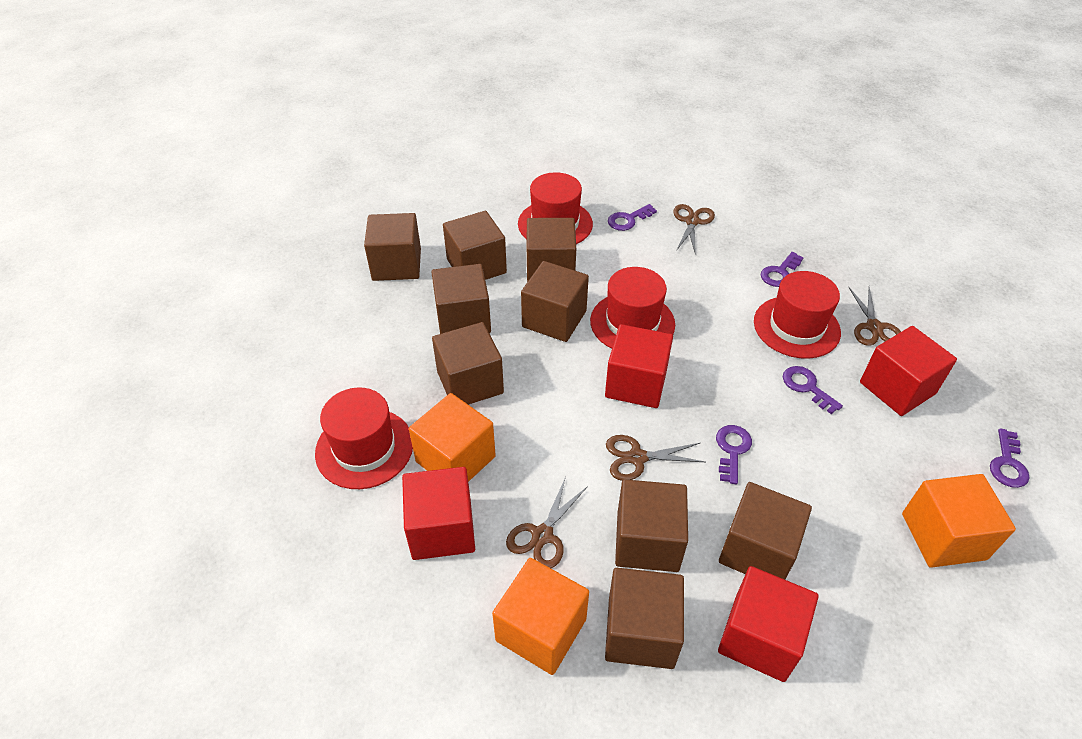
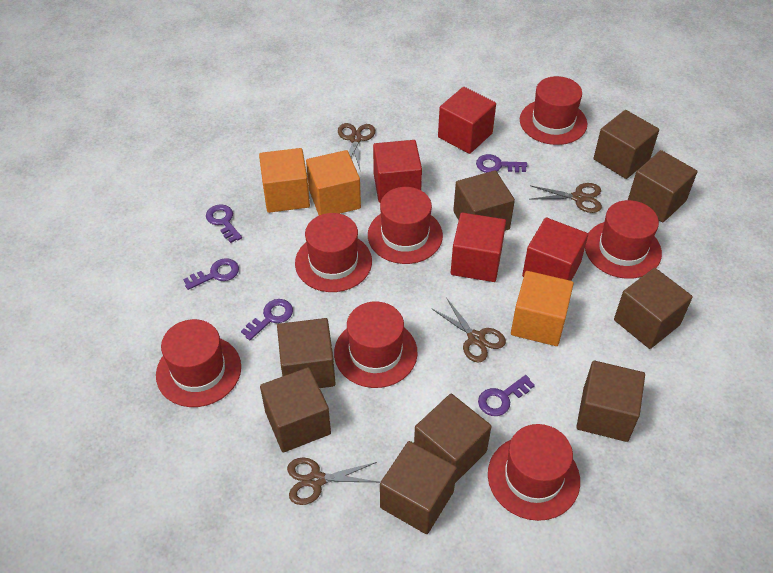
red hat: 4 -> 7

